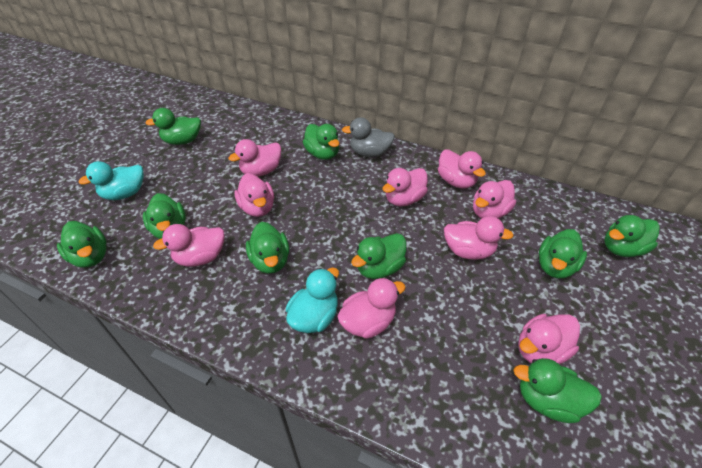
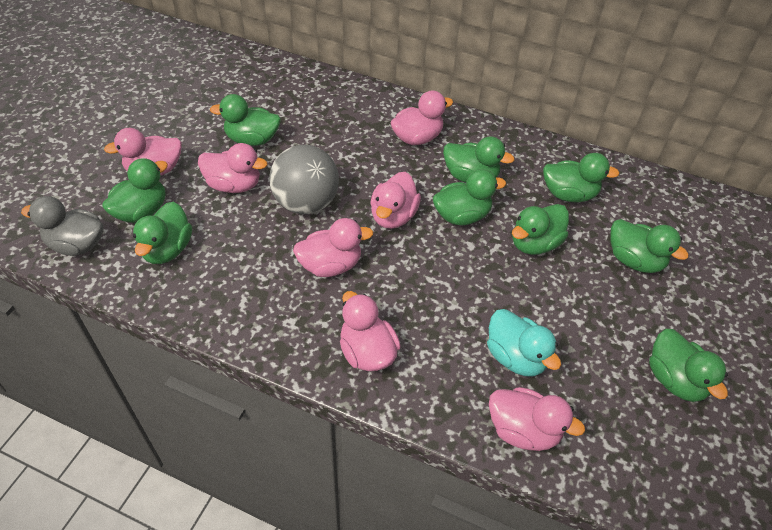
grey ball: 0 -> 1
pink duck: 9 -> 7
turquoise duck: 2 -> 1

